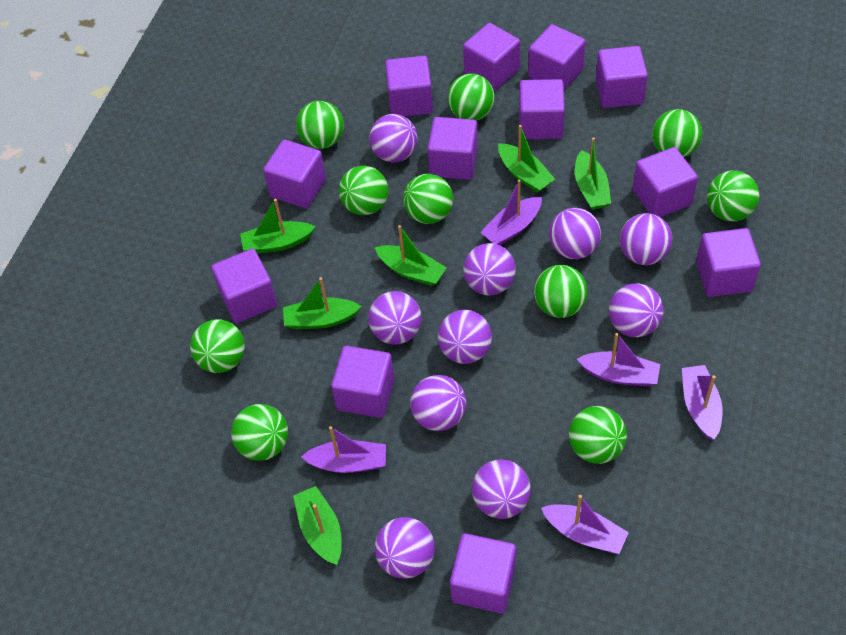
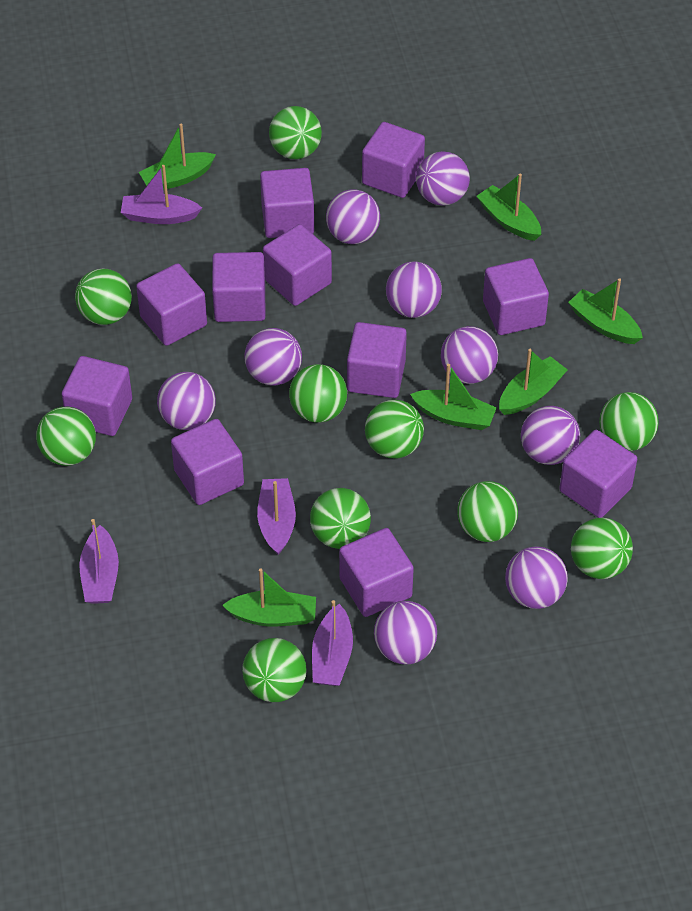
purple ball: 10 -> 9
purple boat: 5 -> 4
purple cube: 12 -> 11

